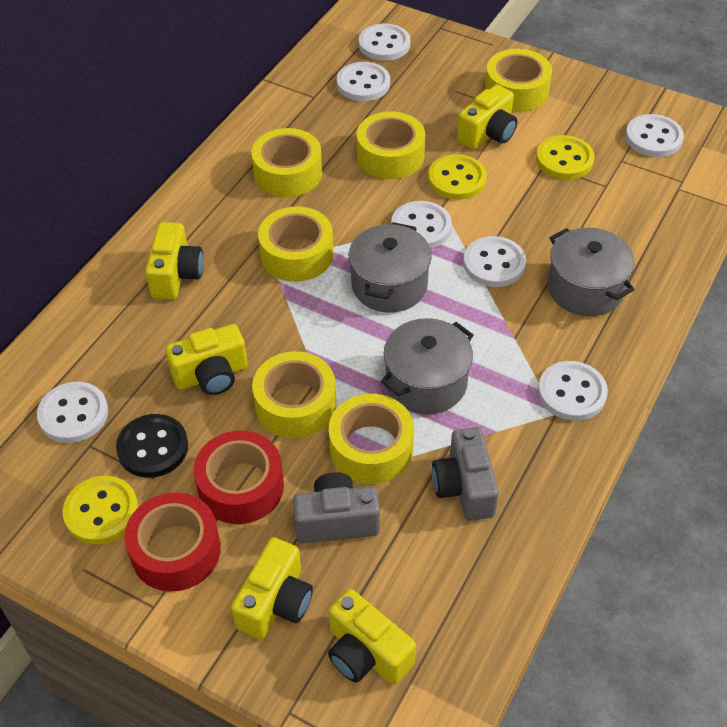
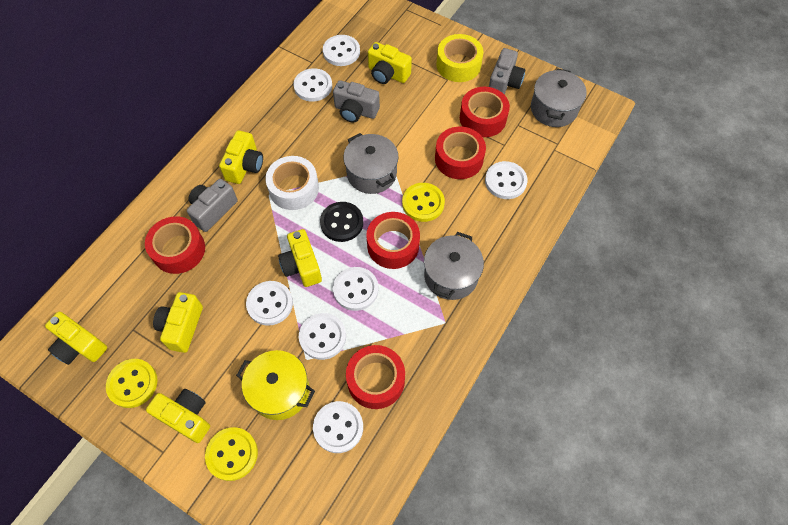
grey camera: 2 -> 3
red tape: 2 -> 5
white tape: 0 -> 1
yellow camera: 5 -> 6
yellow pot: 0 -> 1
yellow tape: 6 -> 1

